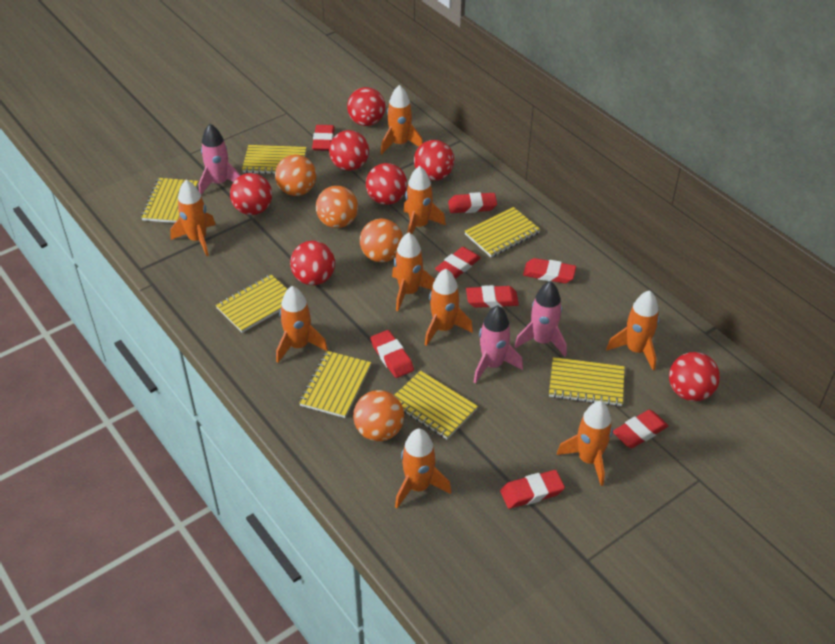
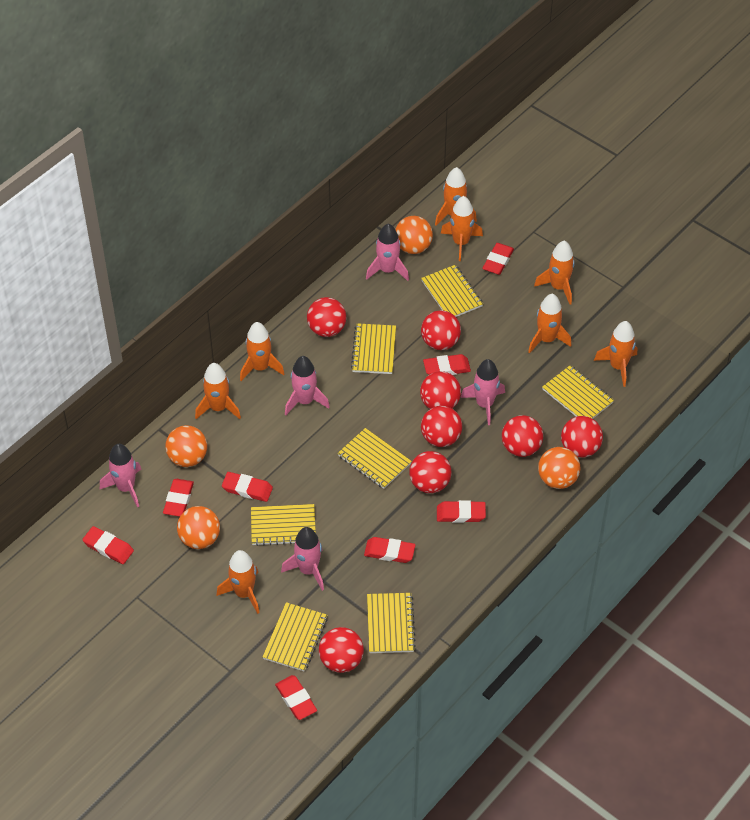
orange rocket: 9 -> 8
pink rocket: 3 -> 5
red ball: 7 -> 8

